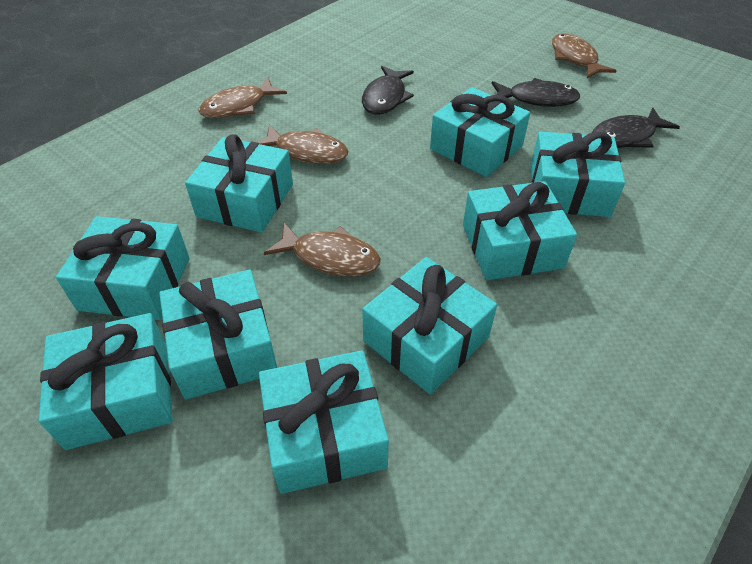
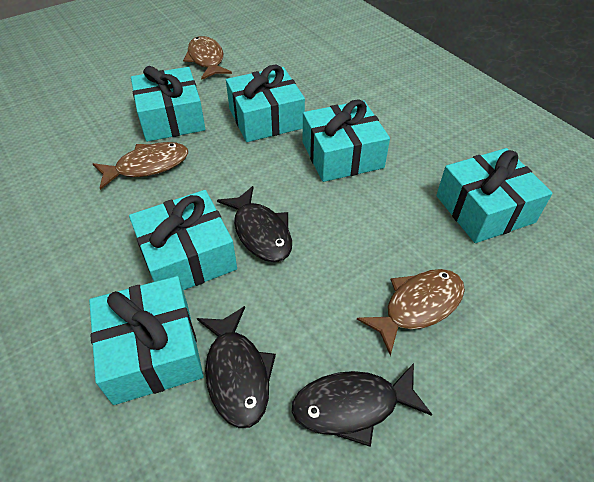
brown fish: 4 -> 3
turquoise gift: 9 -> 6

